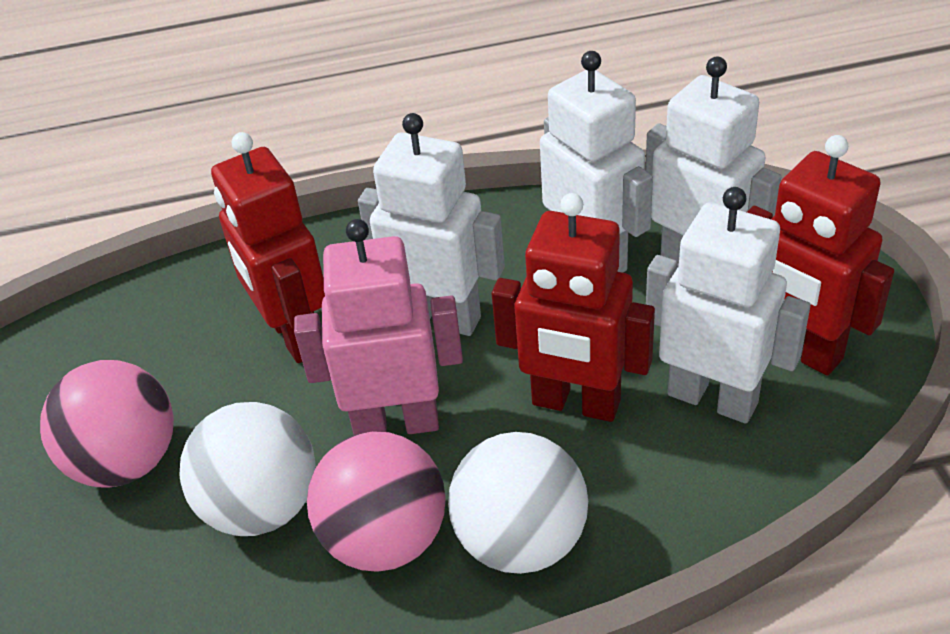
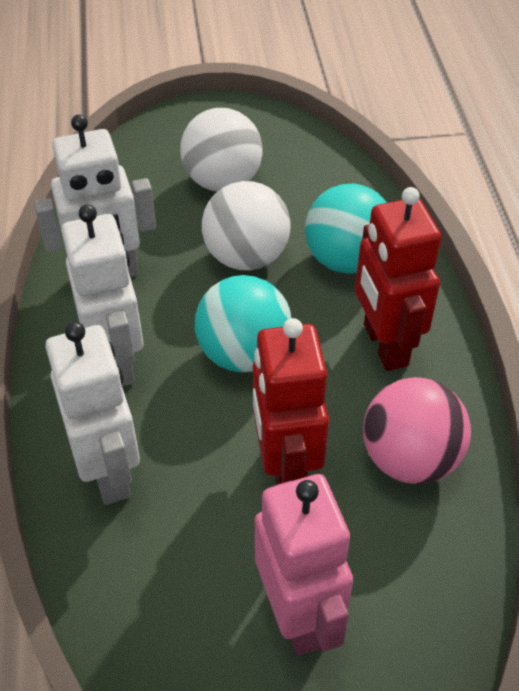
pink ball: 2 -> 1
red robot: 3 -> 2
turquoise ball: 0 -> 2
white robot: 4 -> 3

